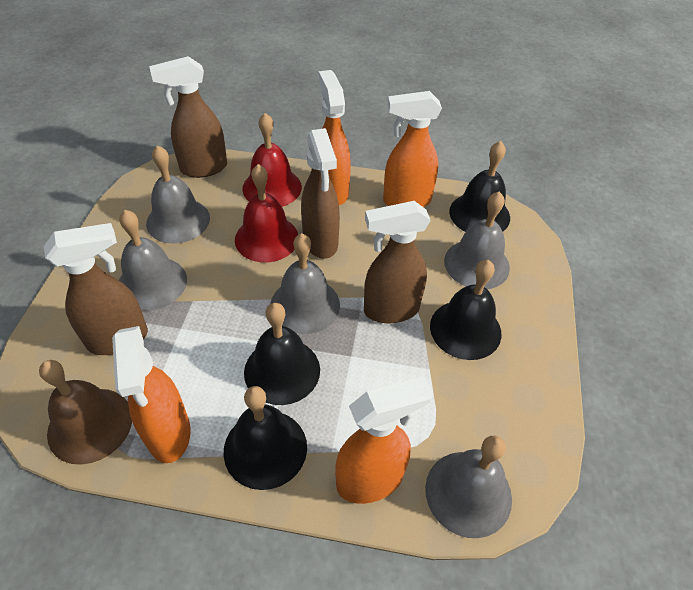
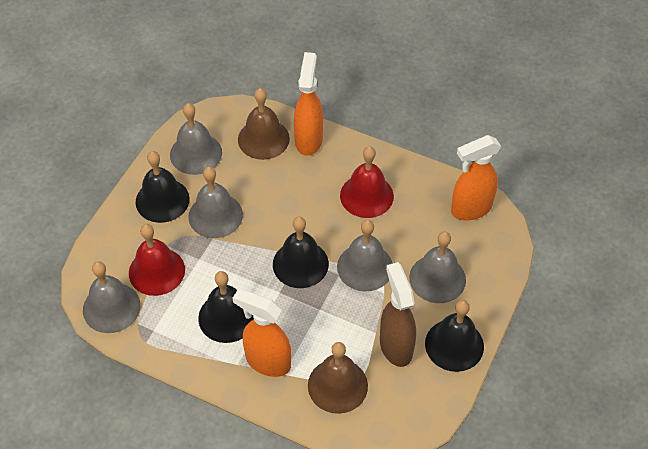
brown bell: 1 -> 2
brown spray bottle: 4 -> 1
orange spray bottle: 4 -> 3

